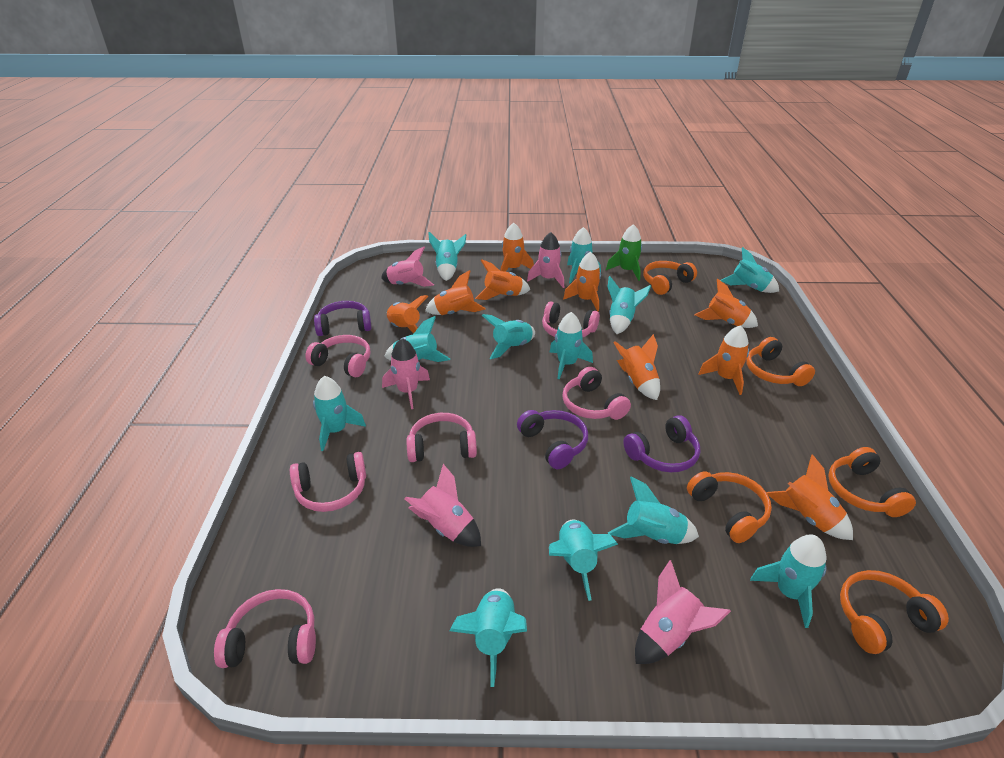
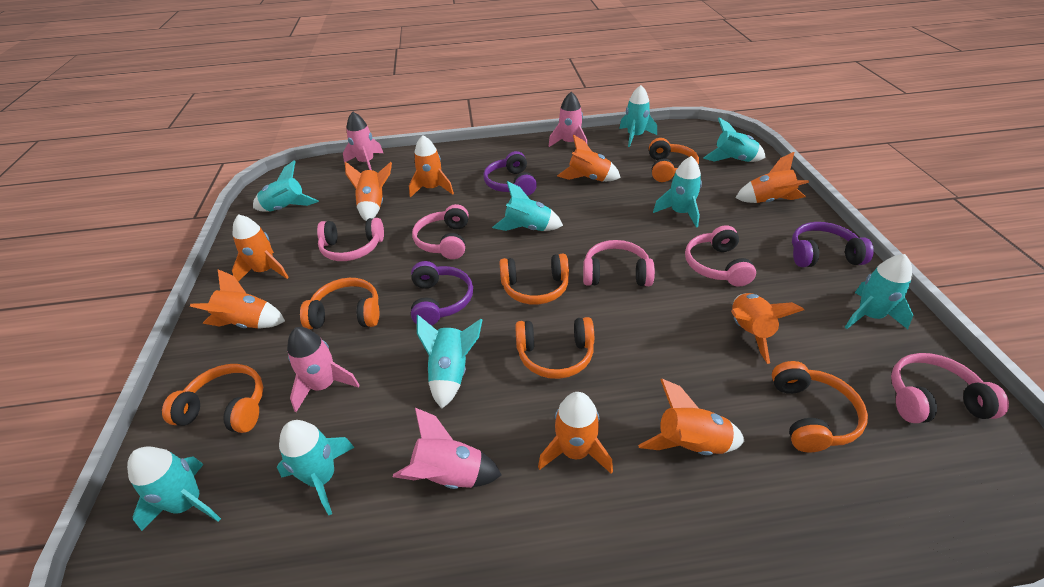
green rocket: 1 -> 0
orange headphones: 5 -> 6
pink headphones: 6 -> 5
pink rocket: 5 -> 4
turquoise rocket: 12 -> 9

